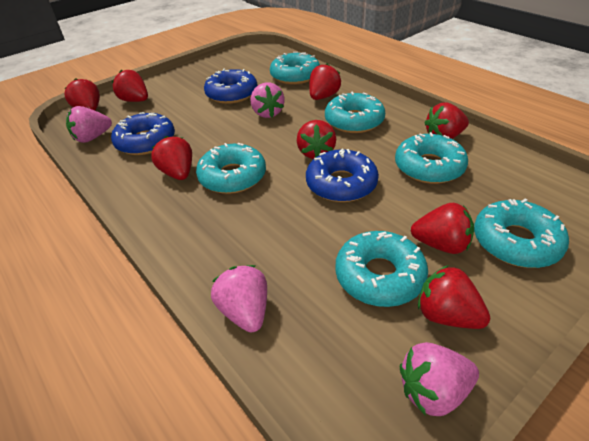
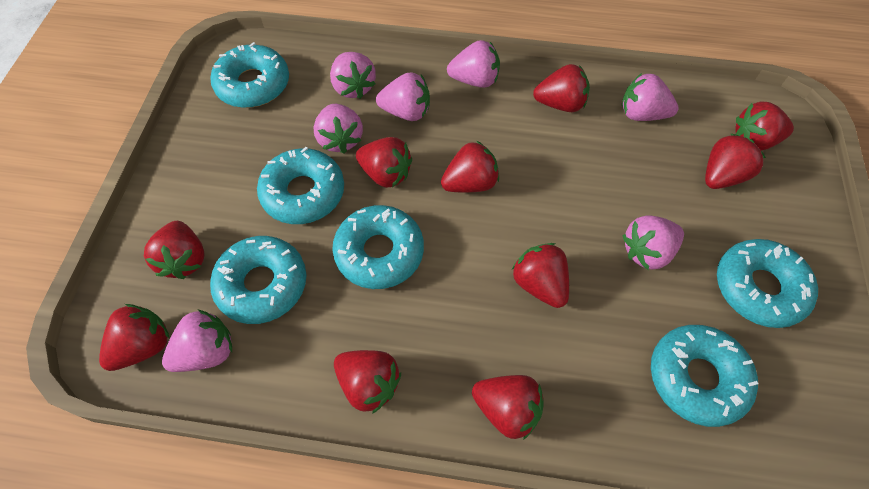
blue donut: 3 -> 0
pink strawberry: 4 -> 7
red strawberry: 8 -> 10

